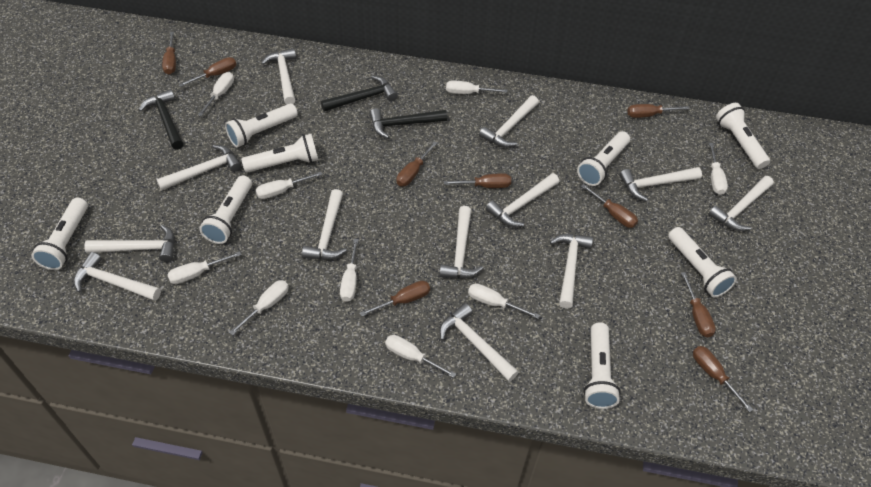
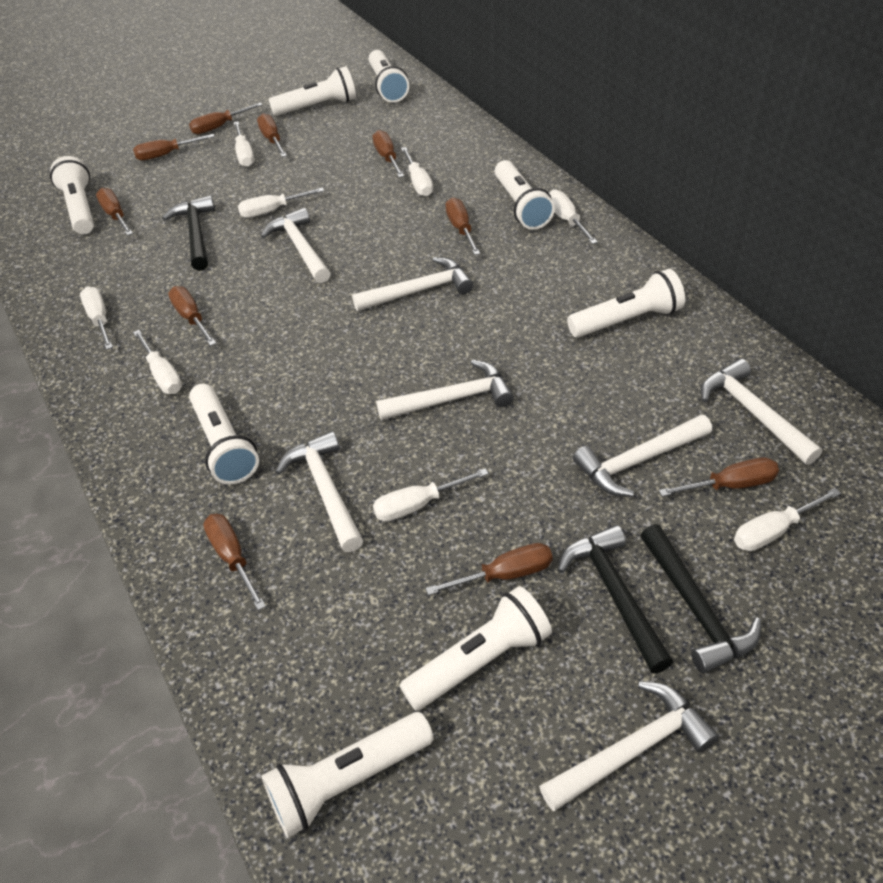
brown screwdriver: 9 -> 10
white hammer: 12 -> 7
white screwdriver: 9 -> 8

